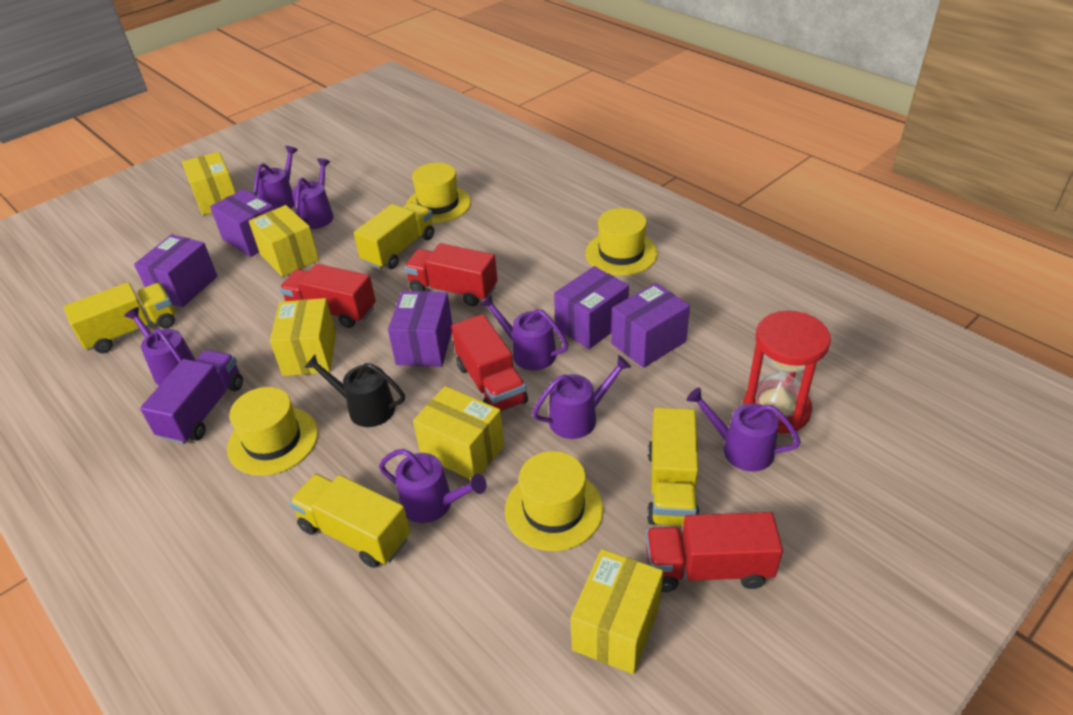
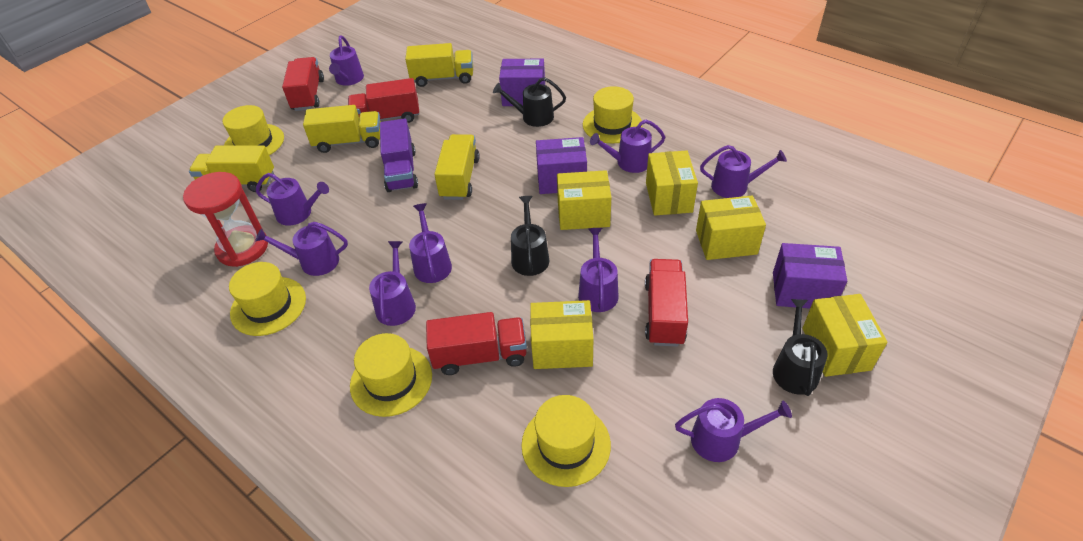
black watering can: 1 -> 3
purple box: 5 -> 3
purple watering can: 7 -> 9
yellow hat: 4 -> 5

